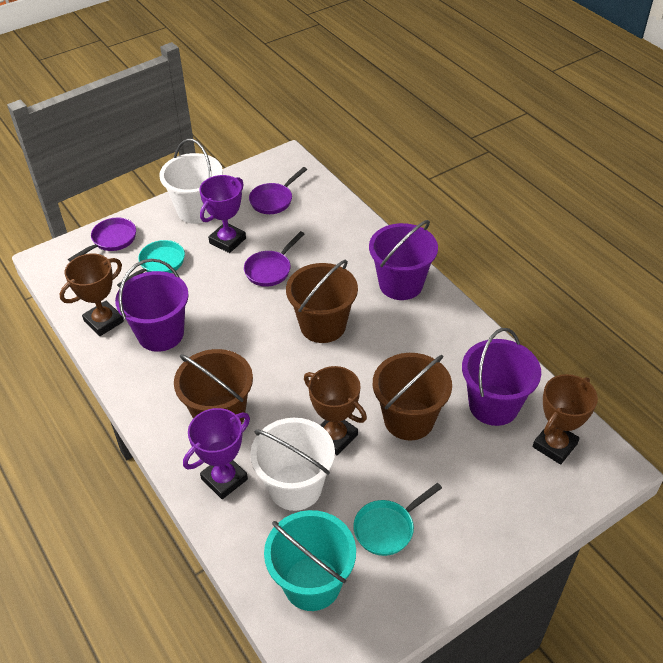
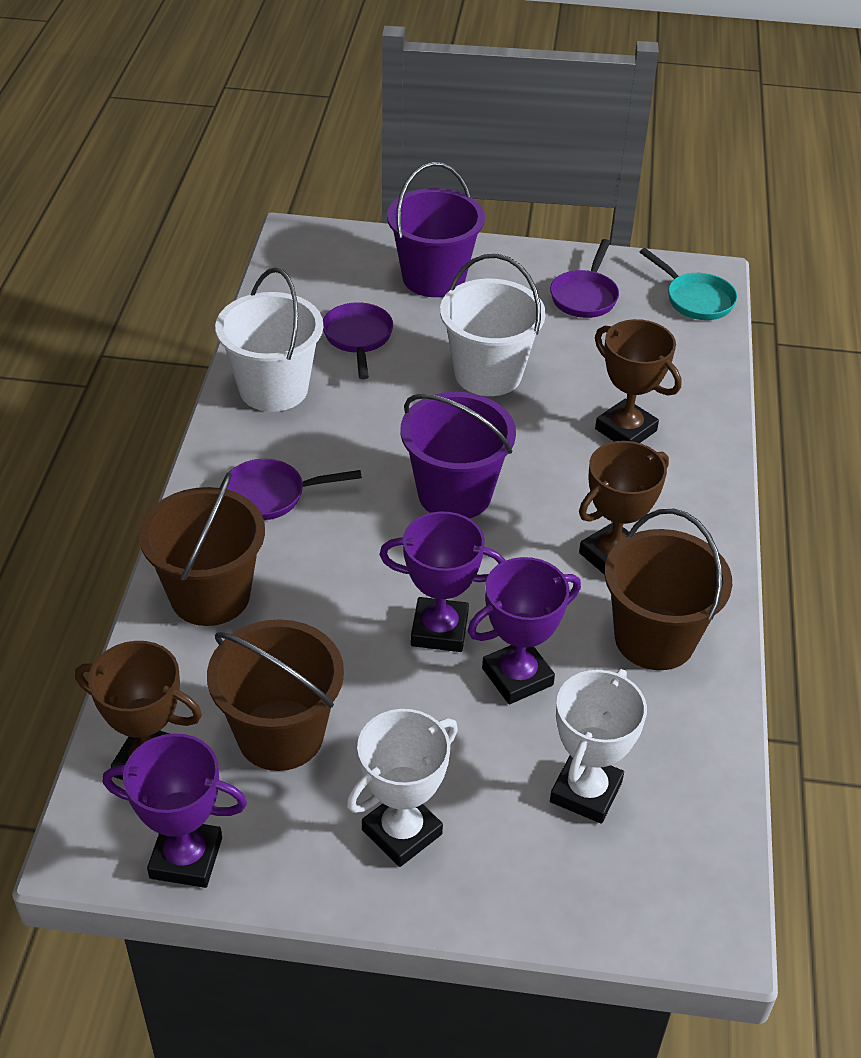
purple bucket: 3 -> 2
purple trophy: 2 -> 3
turquoise bucket: 1 -> 0
turquoise pan: 2 -> 1
white trophy: 0 -> 2

